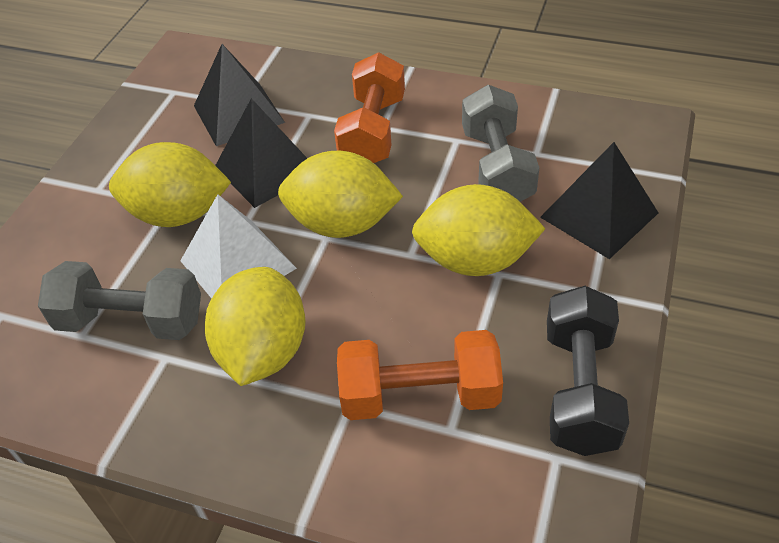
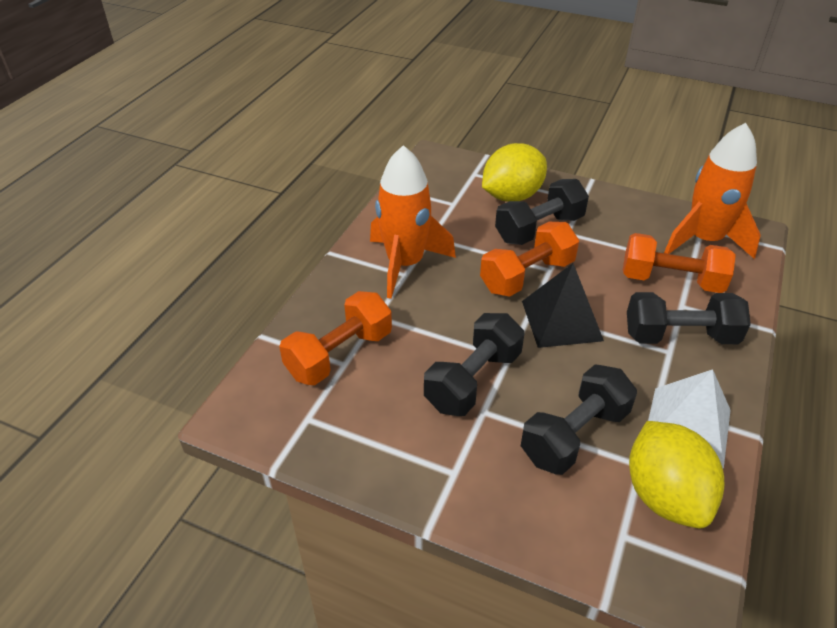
black dumbbell: 1 -> 4
black pyramid: 3 -> 1
grey dumbbell: 2 -> 0
orange dumbbell: 2 -> 3
orange rocket: 0 -> 2
yellow lemon: 4 -> 2

